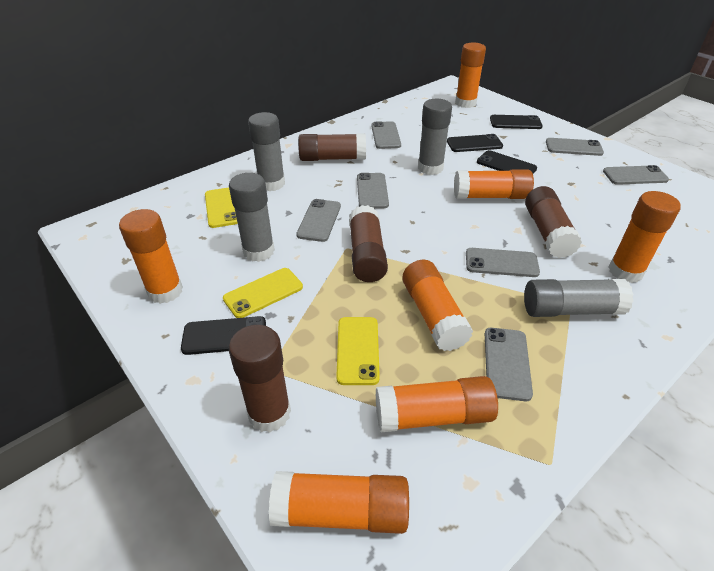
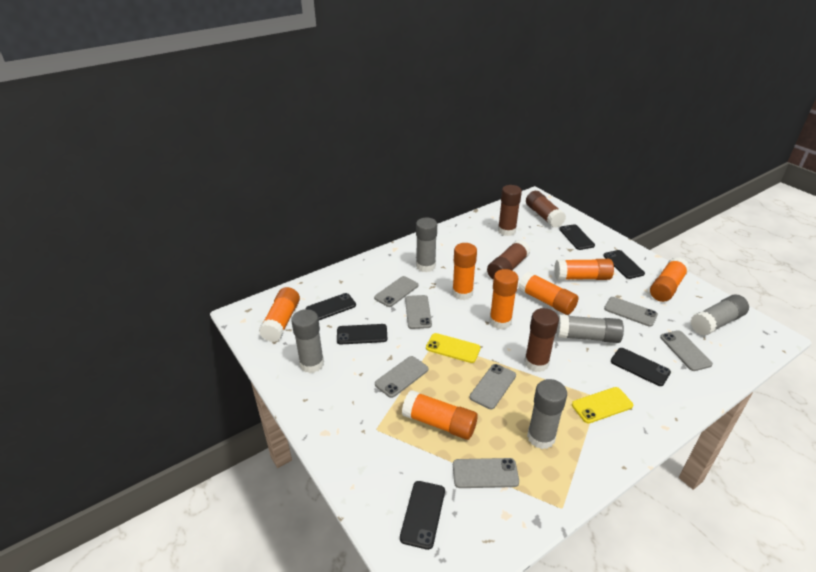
black phone: 4 -> 6
grey glue stick: 4 -> 5
yellow phone: 3 -> 2

